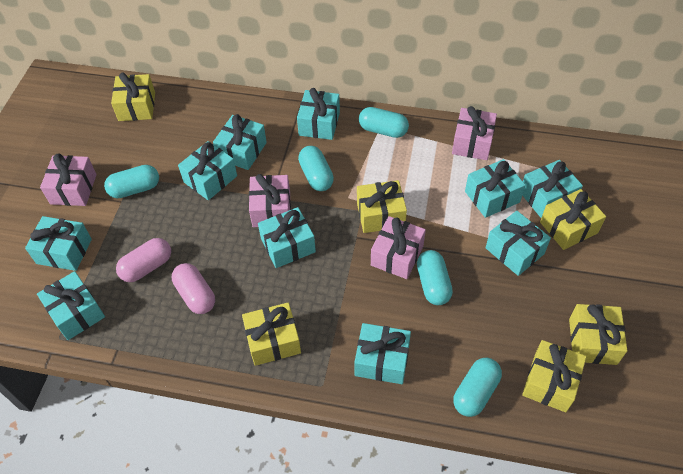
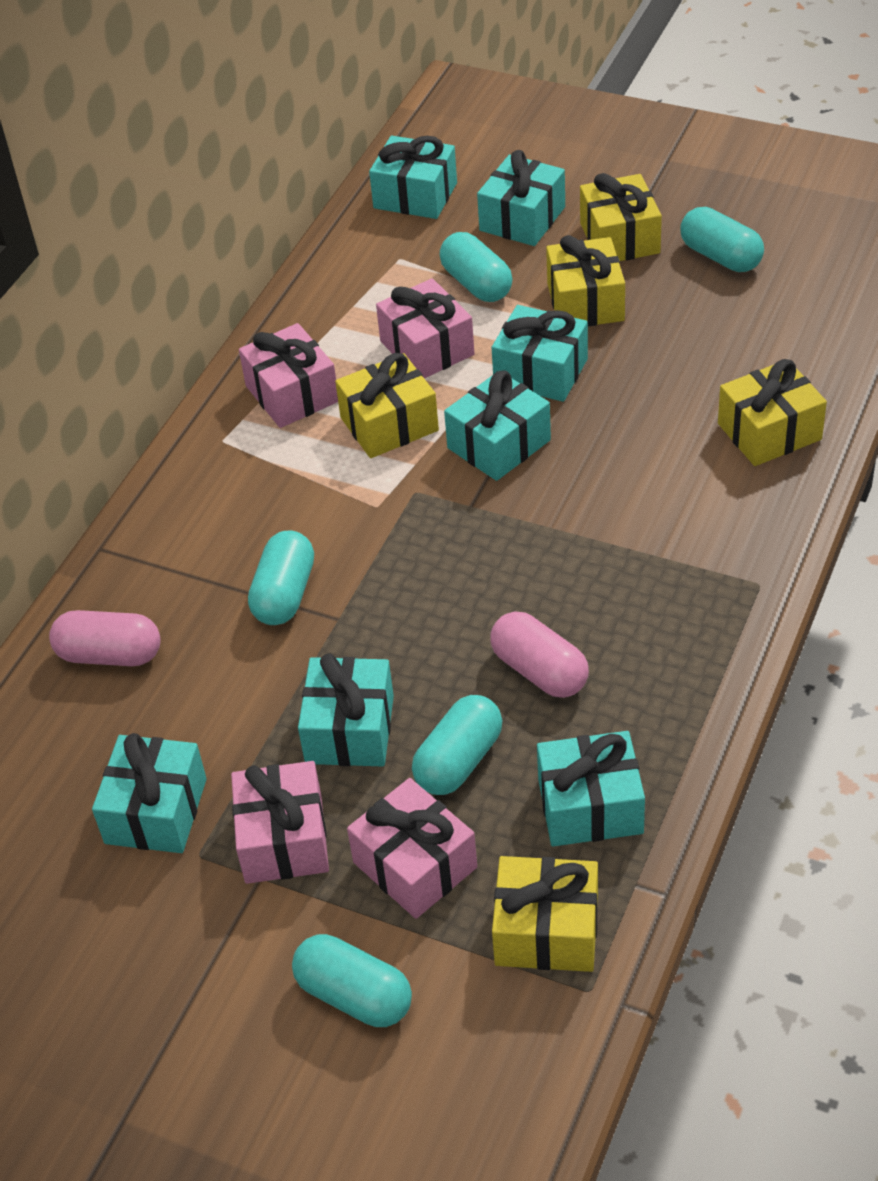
turquoise gift: 10 -> 7
yellow gift: 6 -> 5

